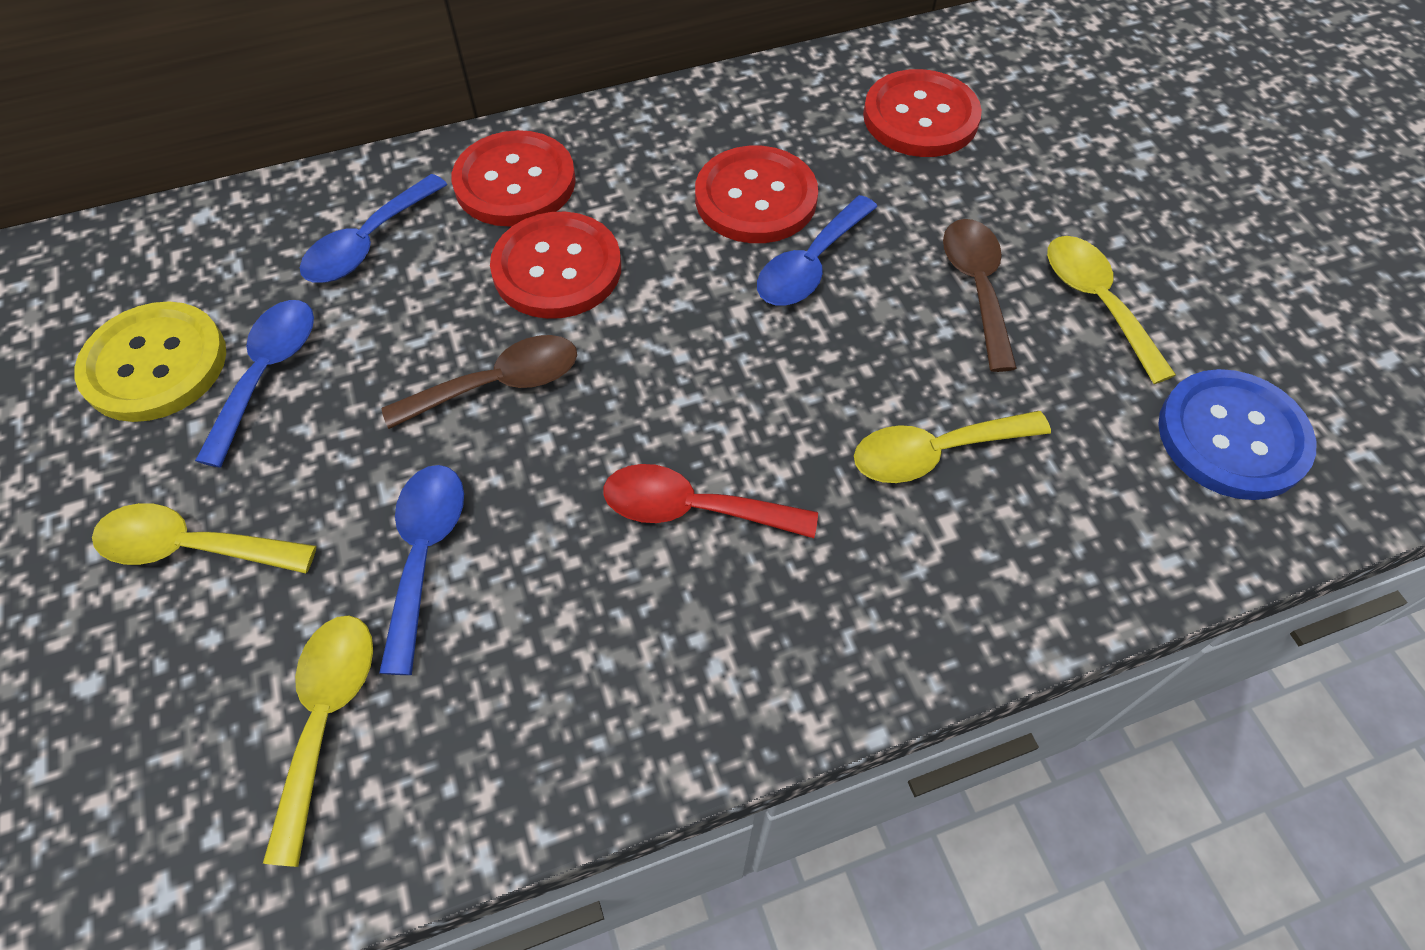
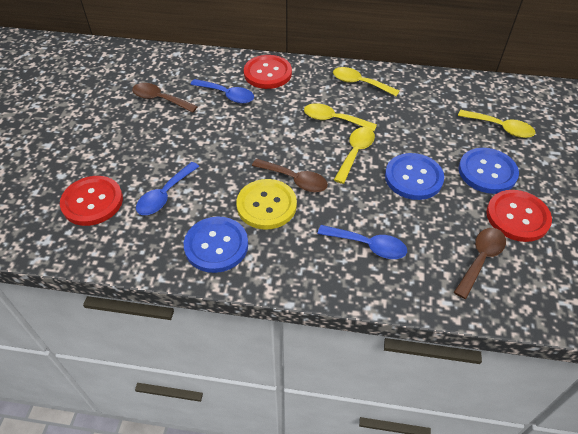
blue button: 1 -> 3
blue spoon: 4 -> 3
brown spoon: 2 -> 3
red button: 4 -> 3
red spoon: 1 -> 0

